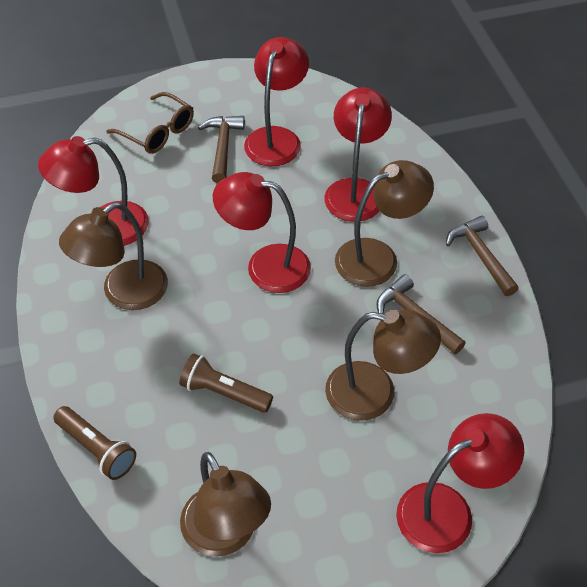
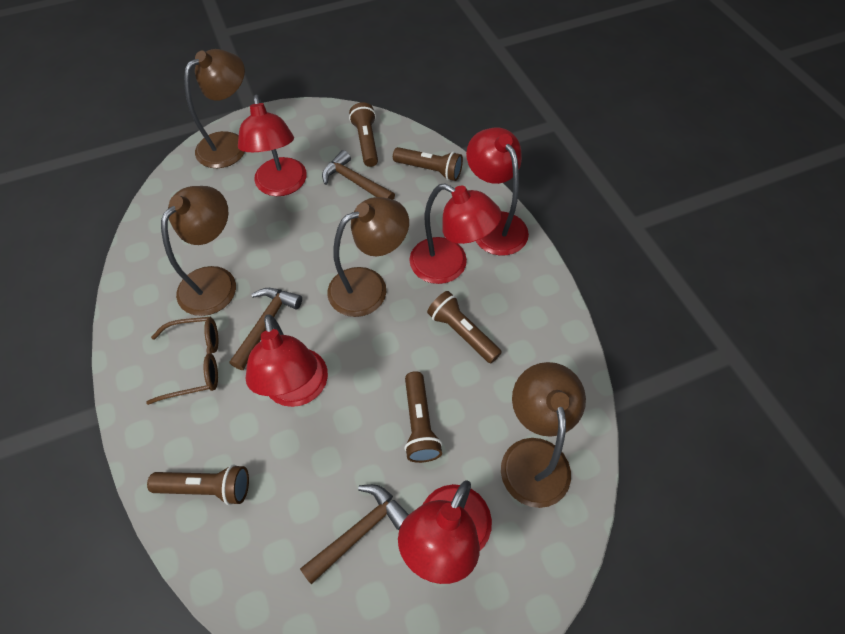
brown flashlight: 2 -> 5

